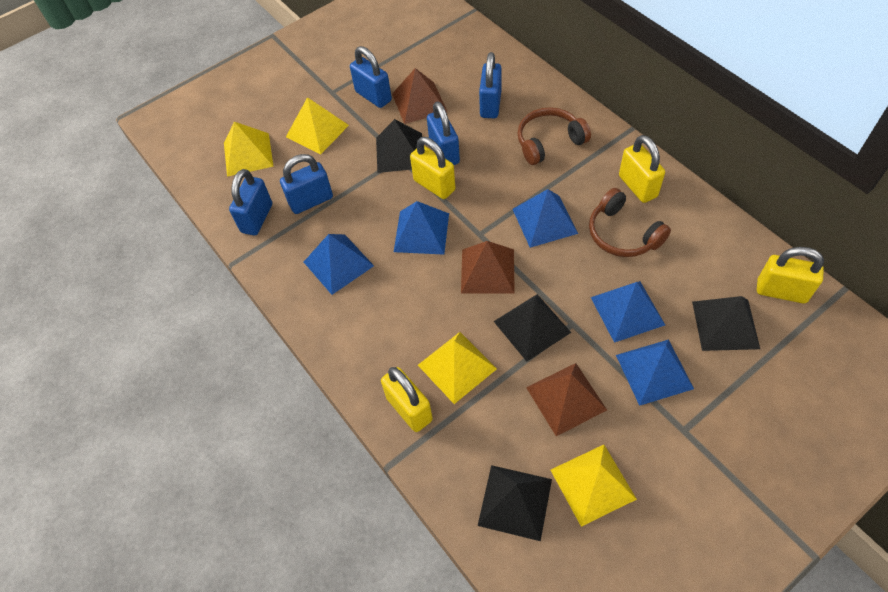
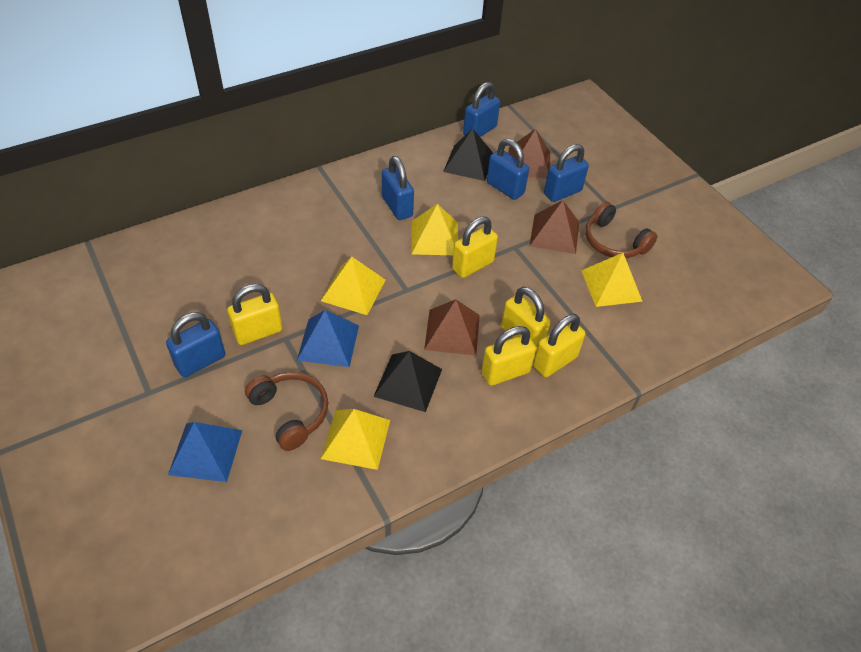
black pyramid: 4 -> 2
blue pyramid: 5 -> 2
yellow padlock: 4 -> 5

